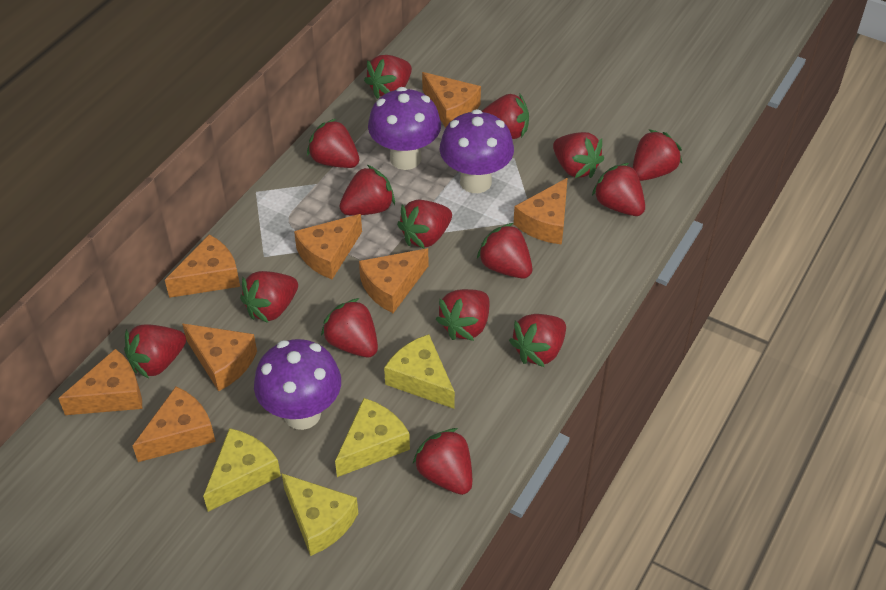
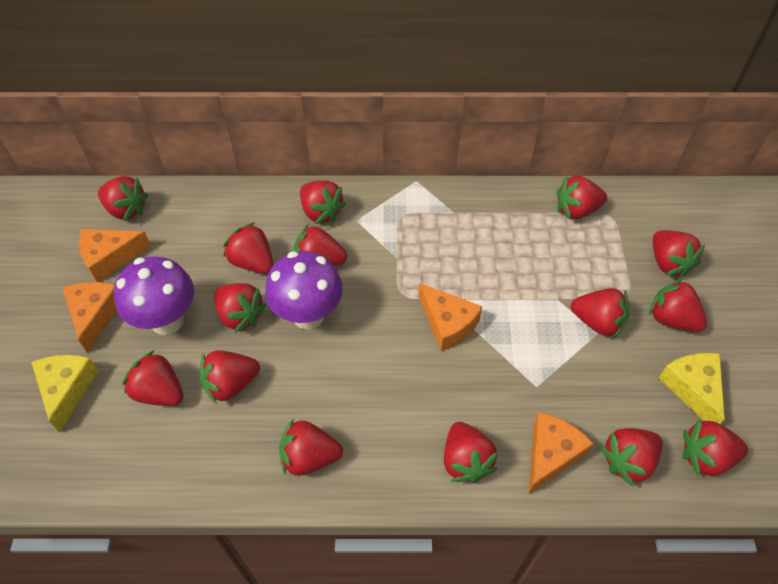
orange cheese: 8 -> 4
purple mushroom: 3 -> 2
yellow cheese: 4 -> 2

